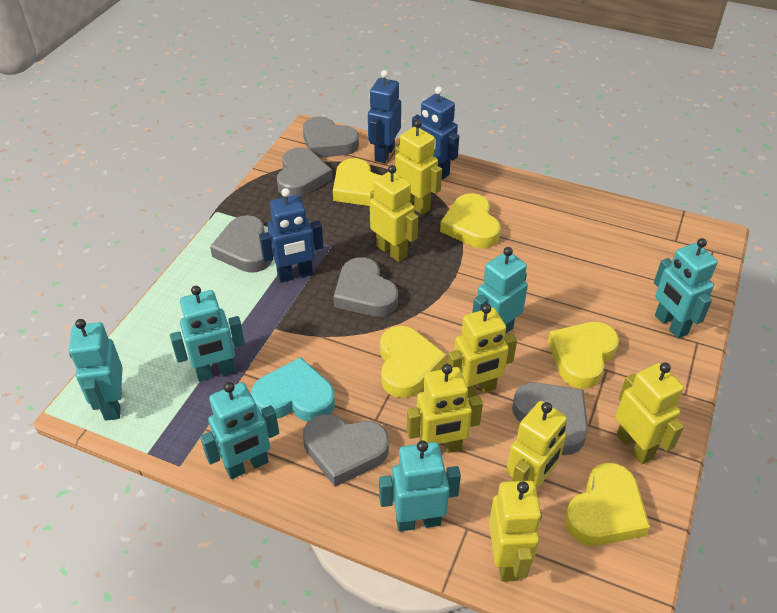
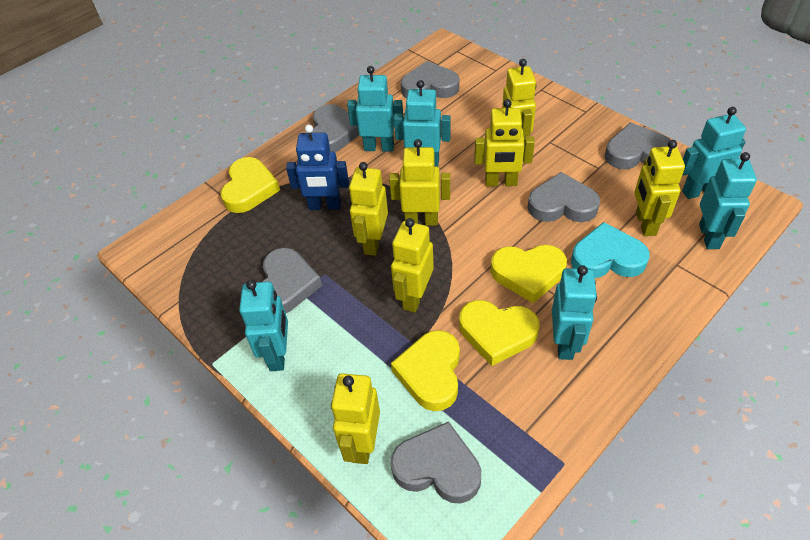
blue robot: 3 -> 1
yellow heart: 5 -> 4

